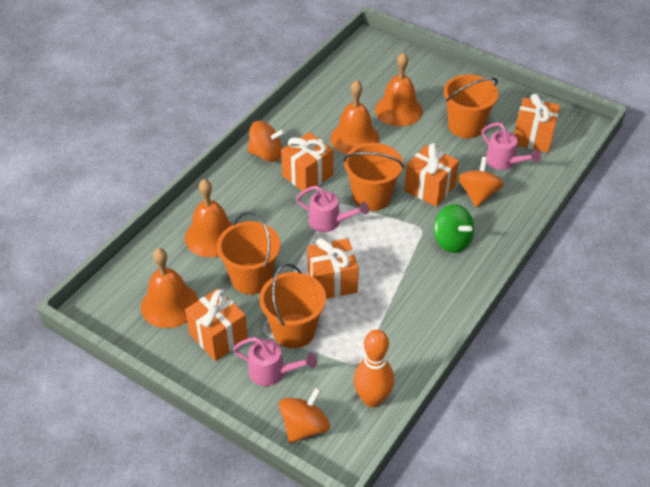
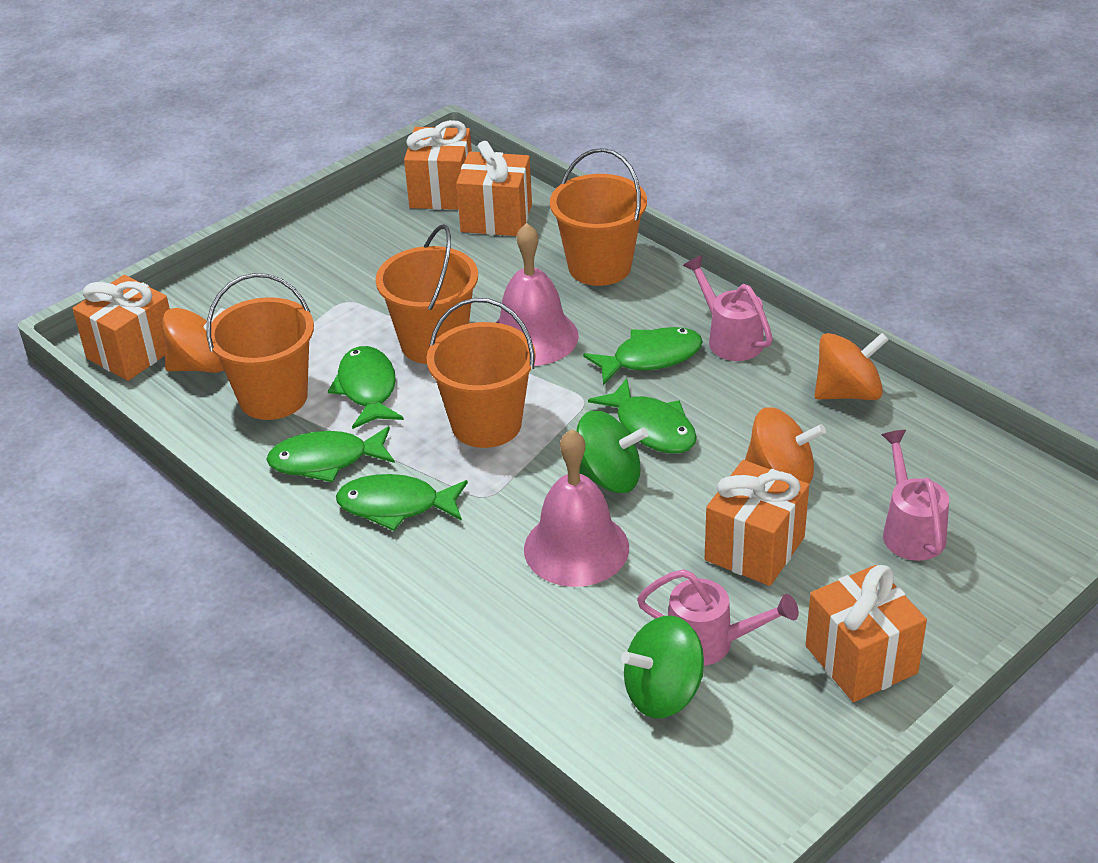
green fish: 0 -> 5
green spinning top: 1 -> 2
orange bell: 4 -> 0
orange bowling pin: 1 -> 0
pink bell: 0 -> 2

